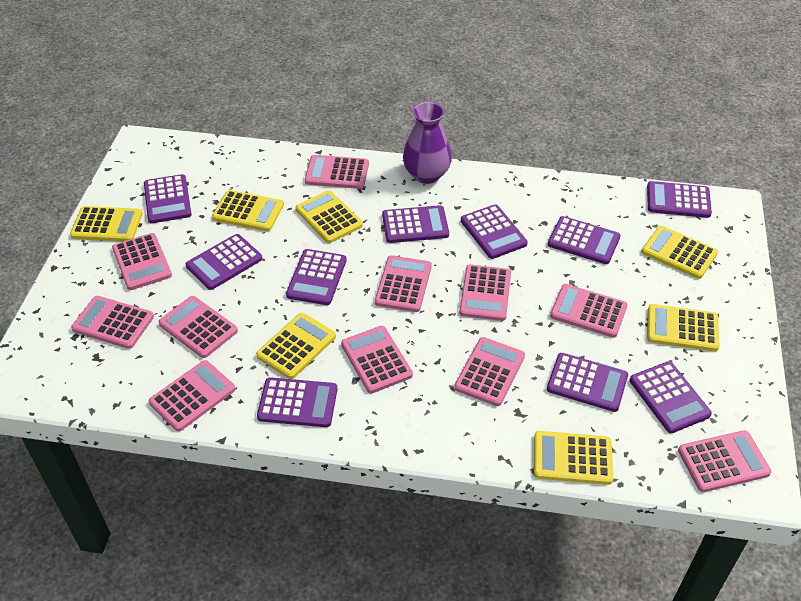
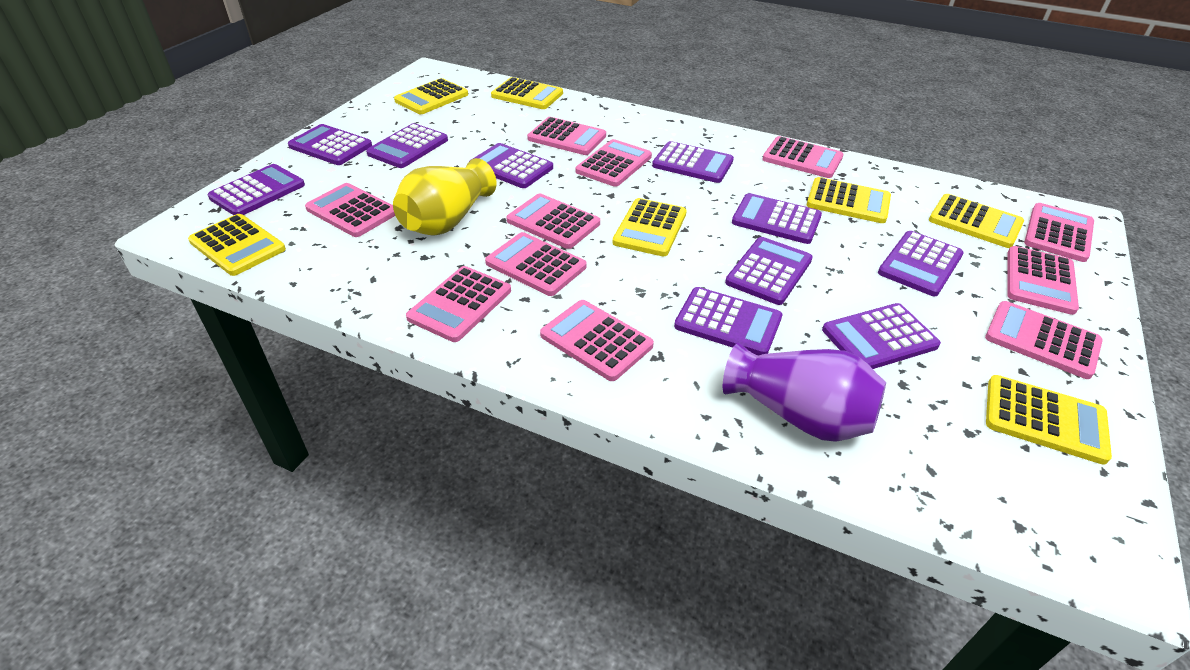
yellow vase: 0 -> 1

